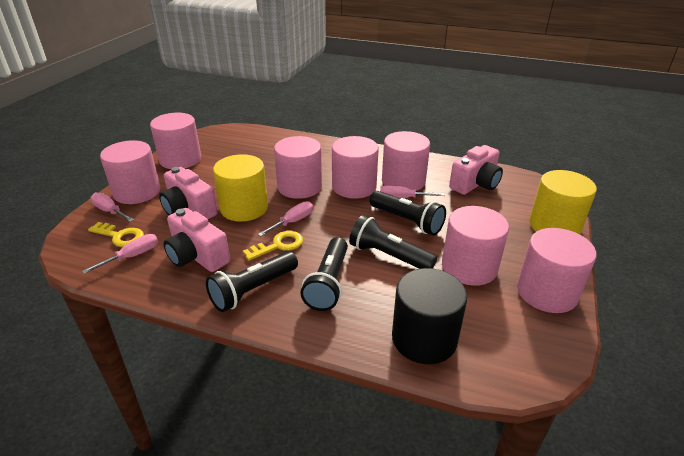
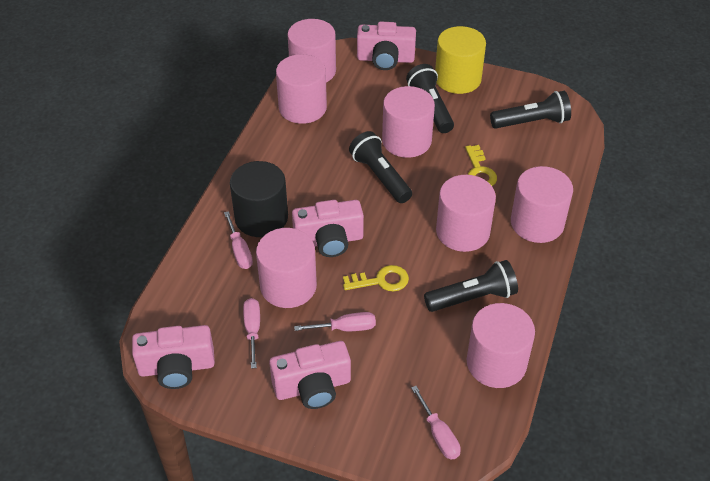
pink camera: 3 -> 4
yellow cylinder: 2 -> 1

